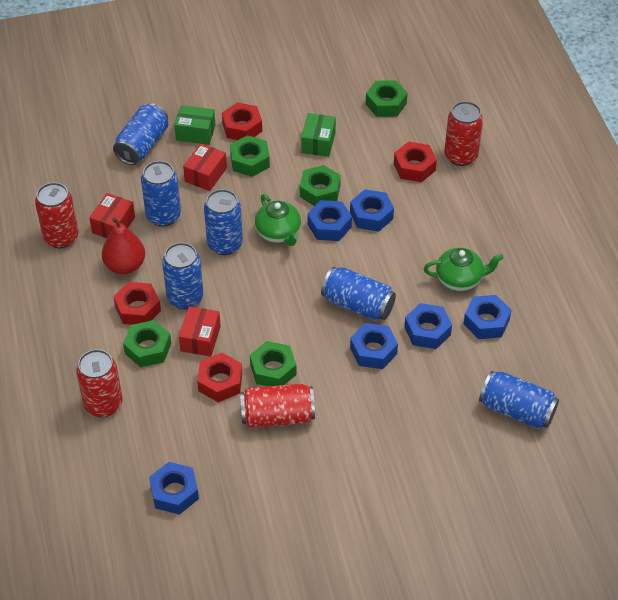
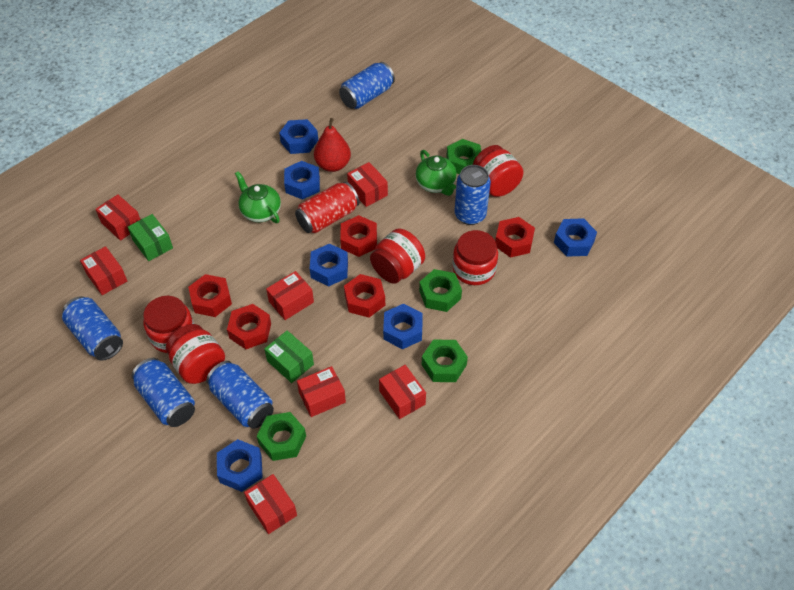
blue can: 6 -> 5
green nut: 5 -> 4
red box: 3 -> 7
red can: 4 -> 1
red jar: 0 -> 5
red nut: 4 -> 5

